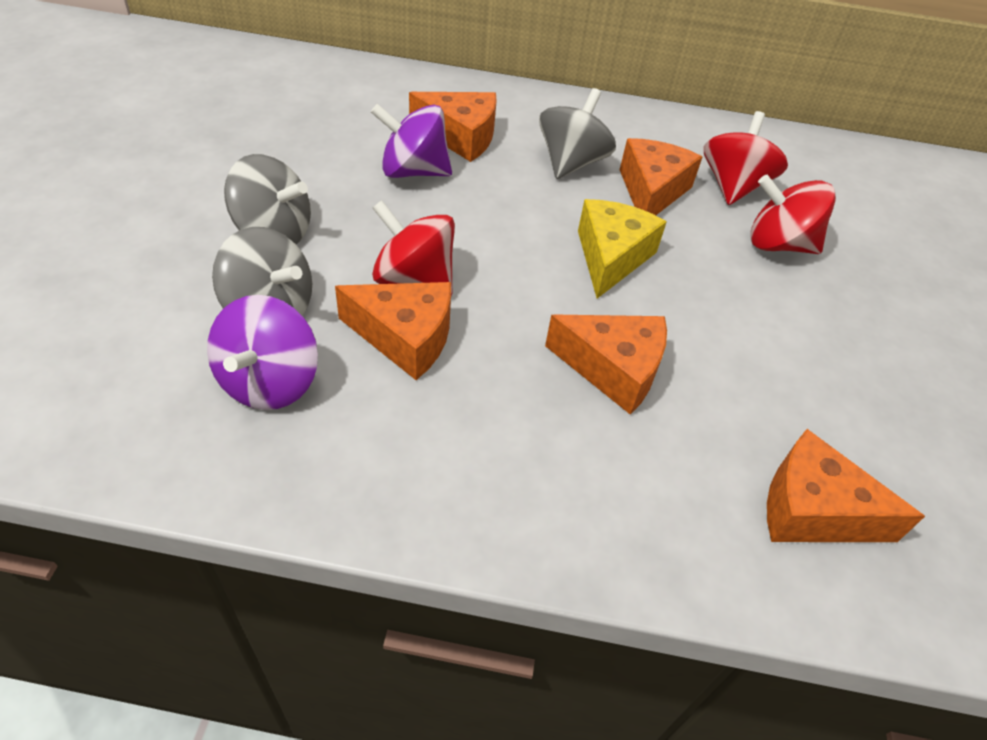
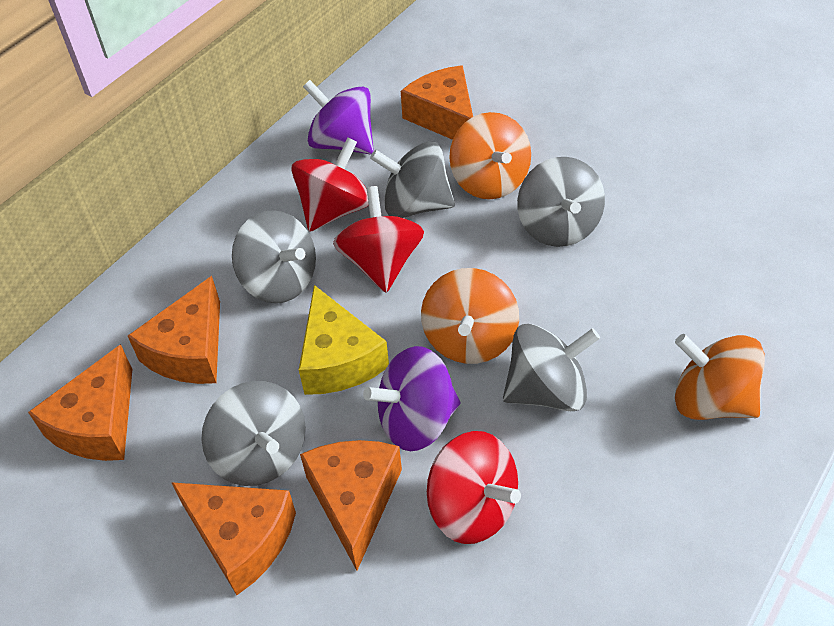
grey spinning top: 3 -> 5
orange spinning top: 0 -> 3

